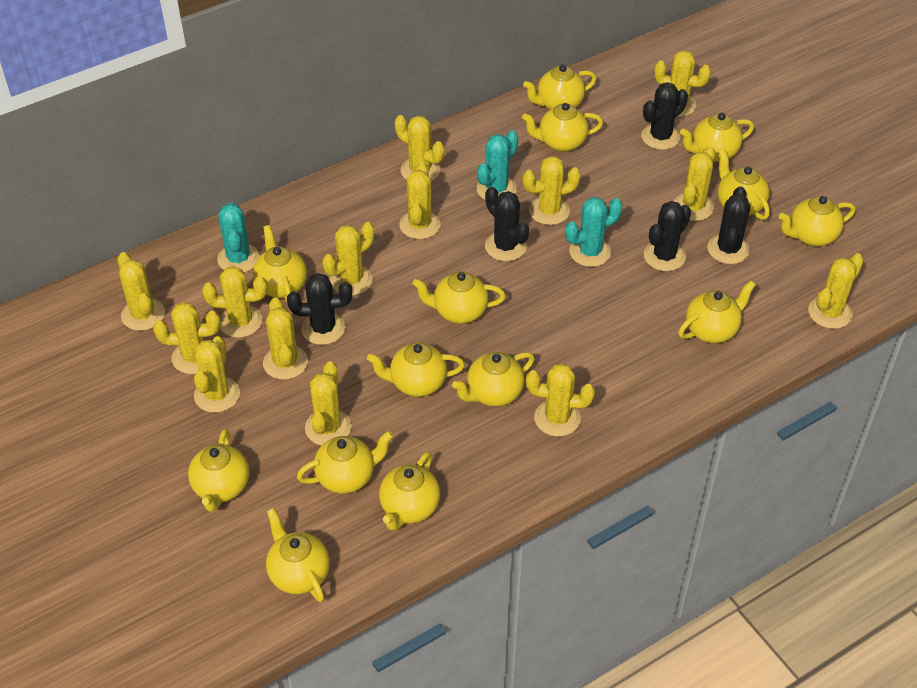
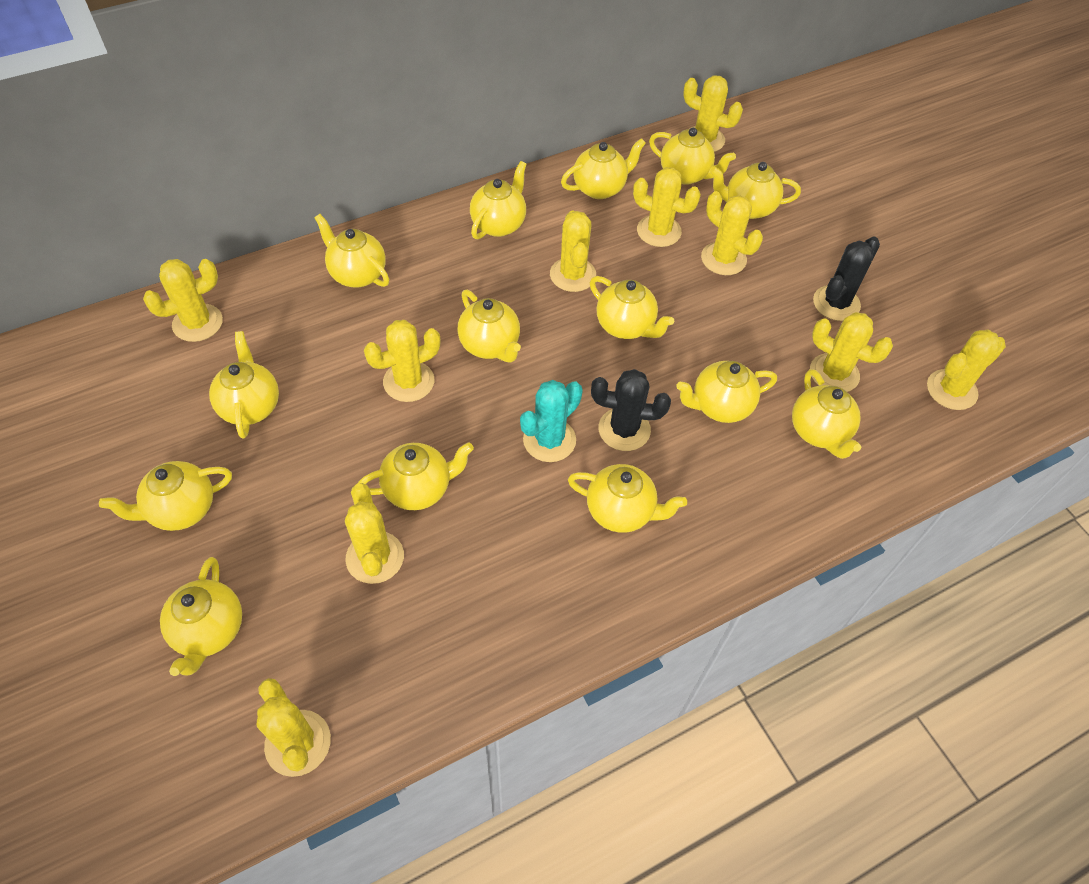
black cactus: 5 -> 2
turquoise cactus: 3 -> 1
yellow cactus: 14 -> 10

